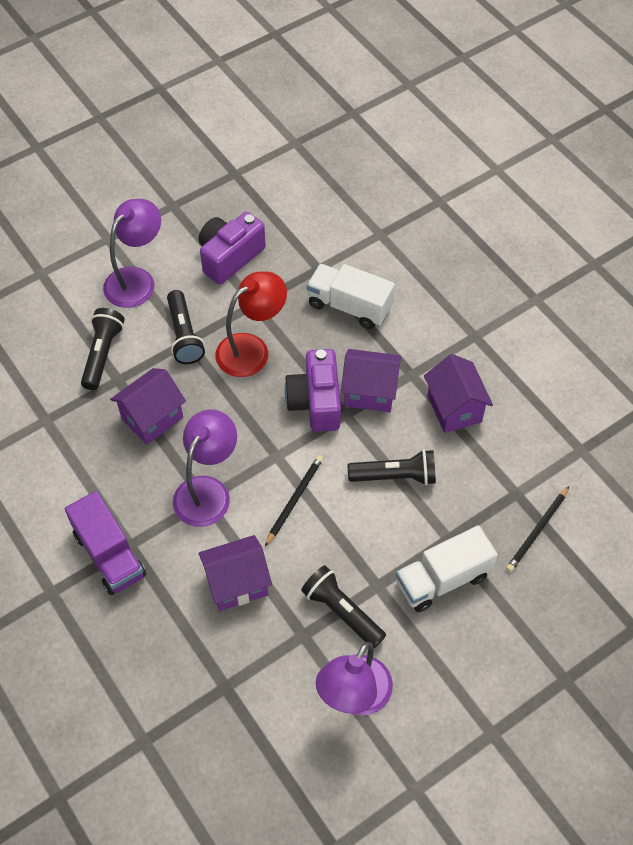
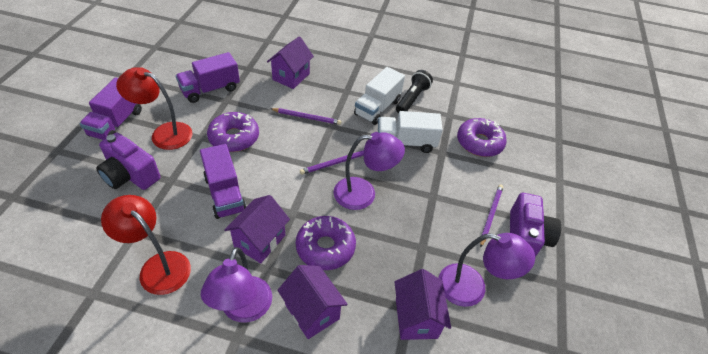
black flashlight: 4 -> 1
black pencil: 2 -> 0
purple donut: 0 -> 3
purple pencil: 0 -> 3
purple truck: 1 -> 3
red lamp: 1 -> 2

